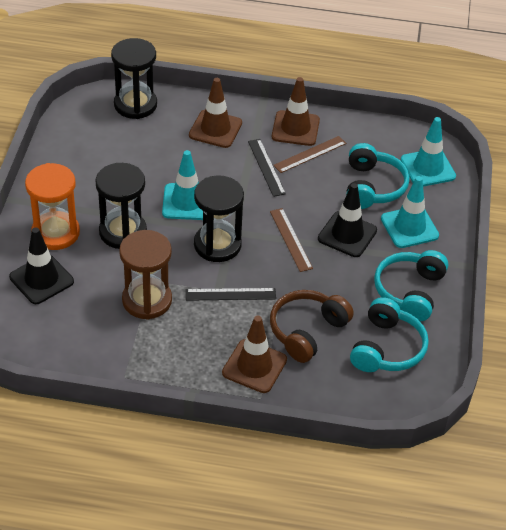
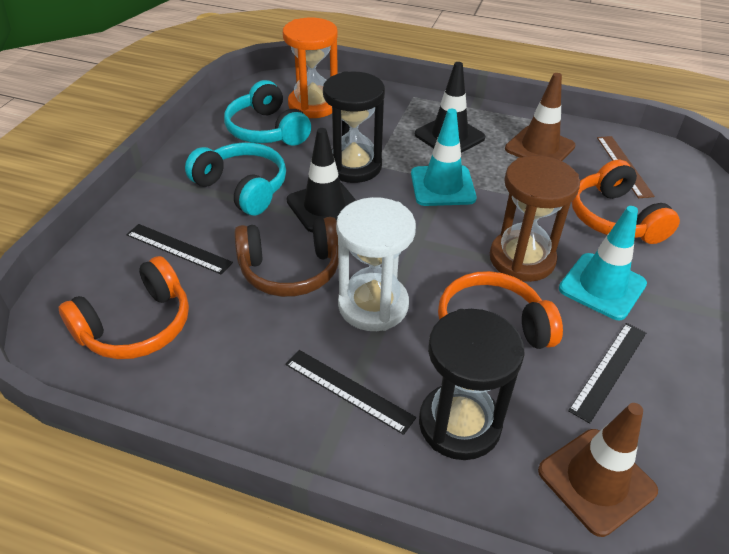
black hourglass: 3 -> 2
black ruler: 2 -> 3
brown ruler: 2 -> 1
brown traffic cone: 3 -> 2
orange headphones: 0 -> 3
turquoise headphones: 3 -> 2
turquoise traffic cone: 3 -> 2
white hourglass: 0 -> 1

